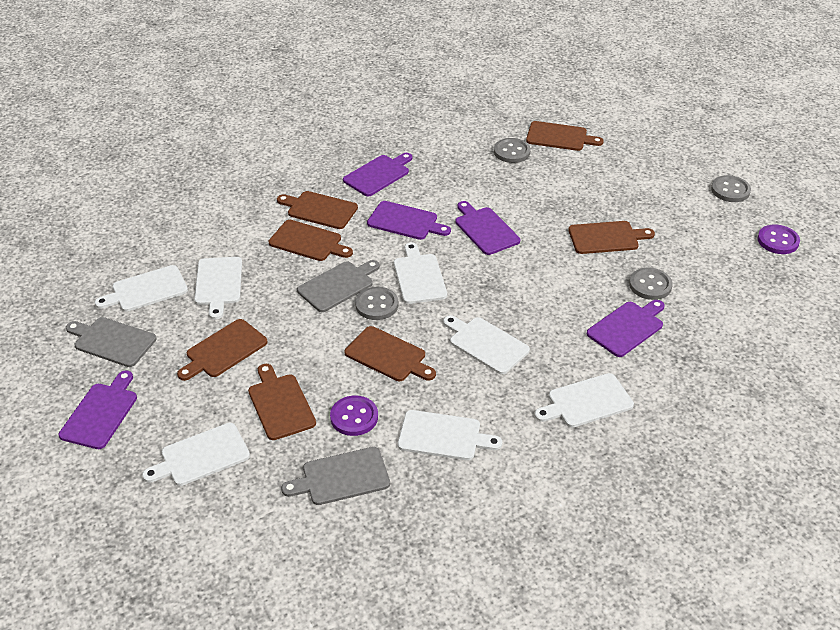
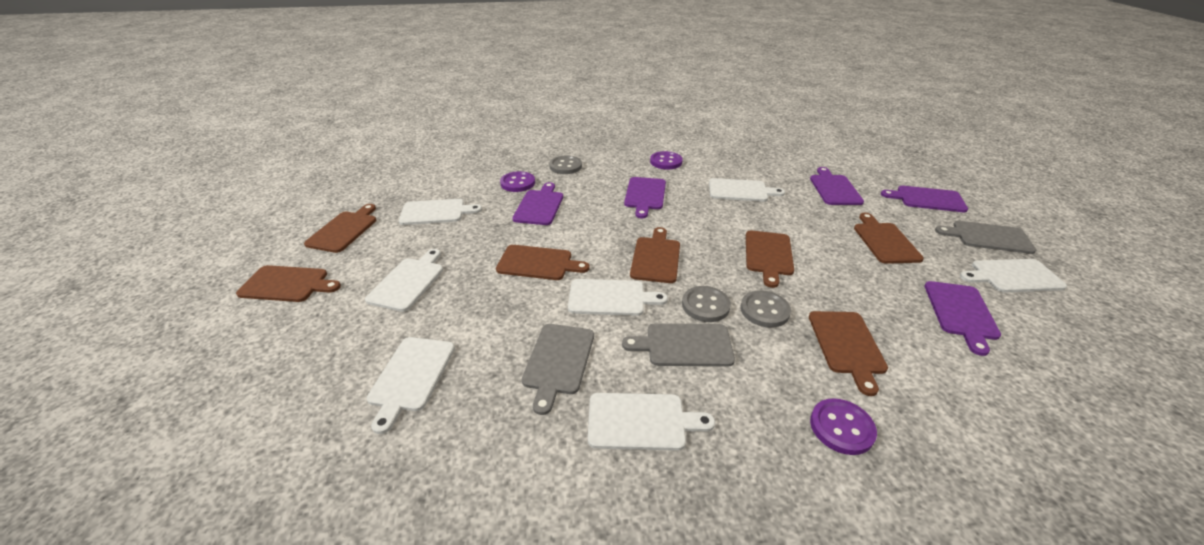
grey button: 4 -> 3
purple button: 2 -> 3

